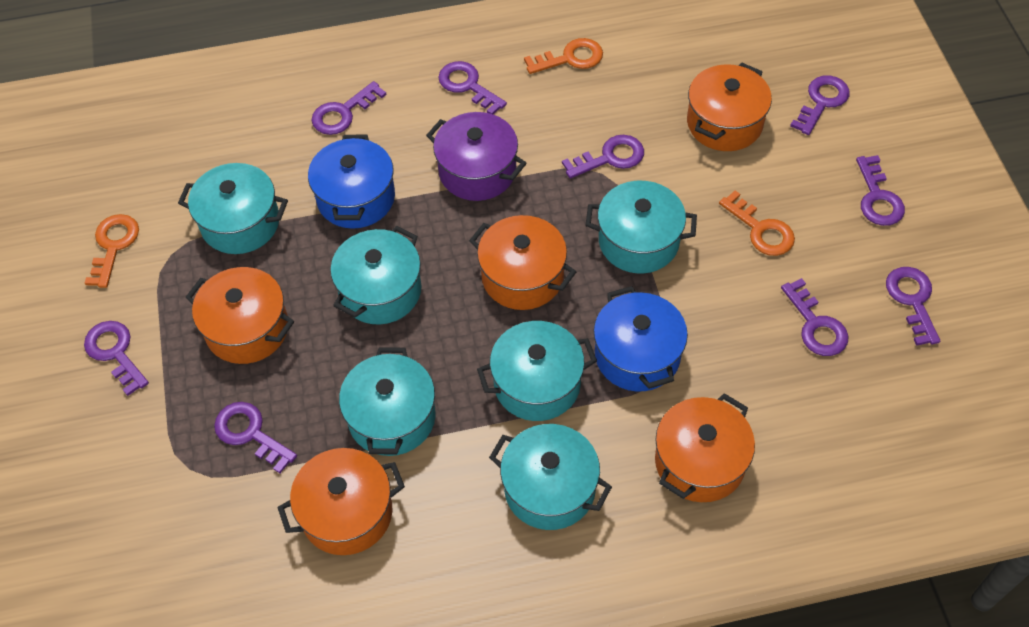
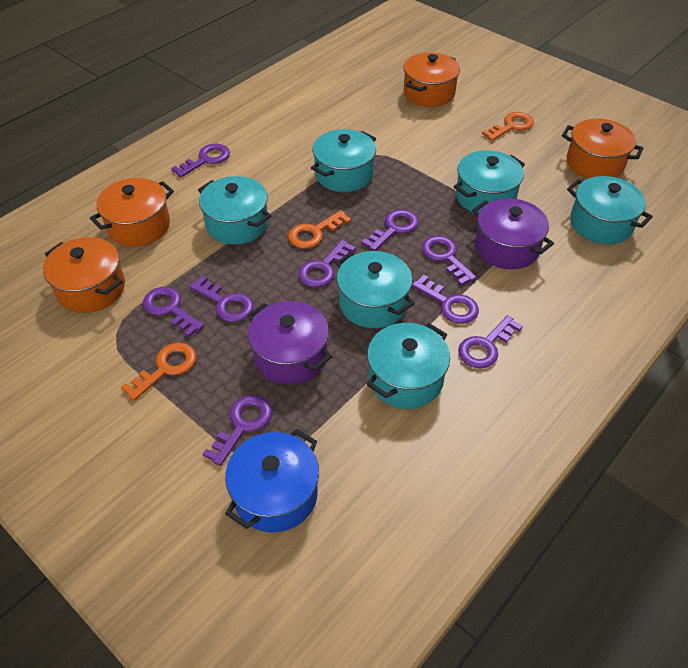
blue pot: 2 -> 1
orange pot: 5 -> 4
purple pot: 1 -> 2

